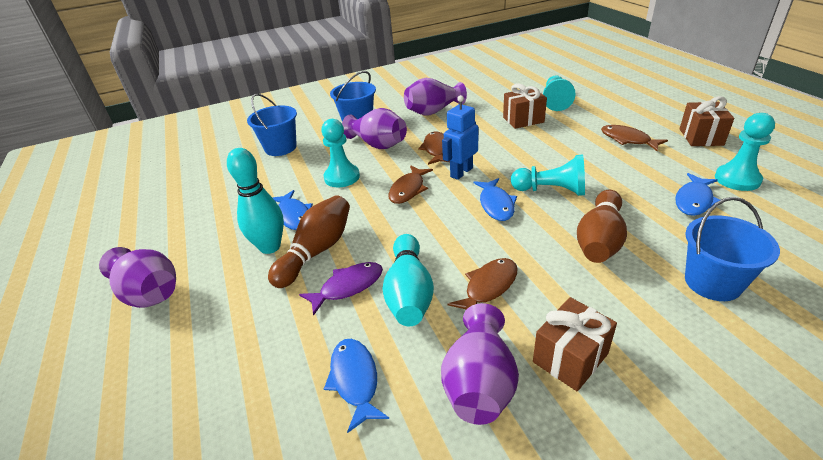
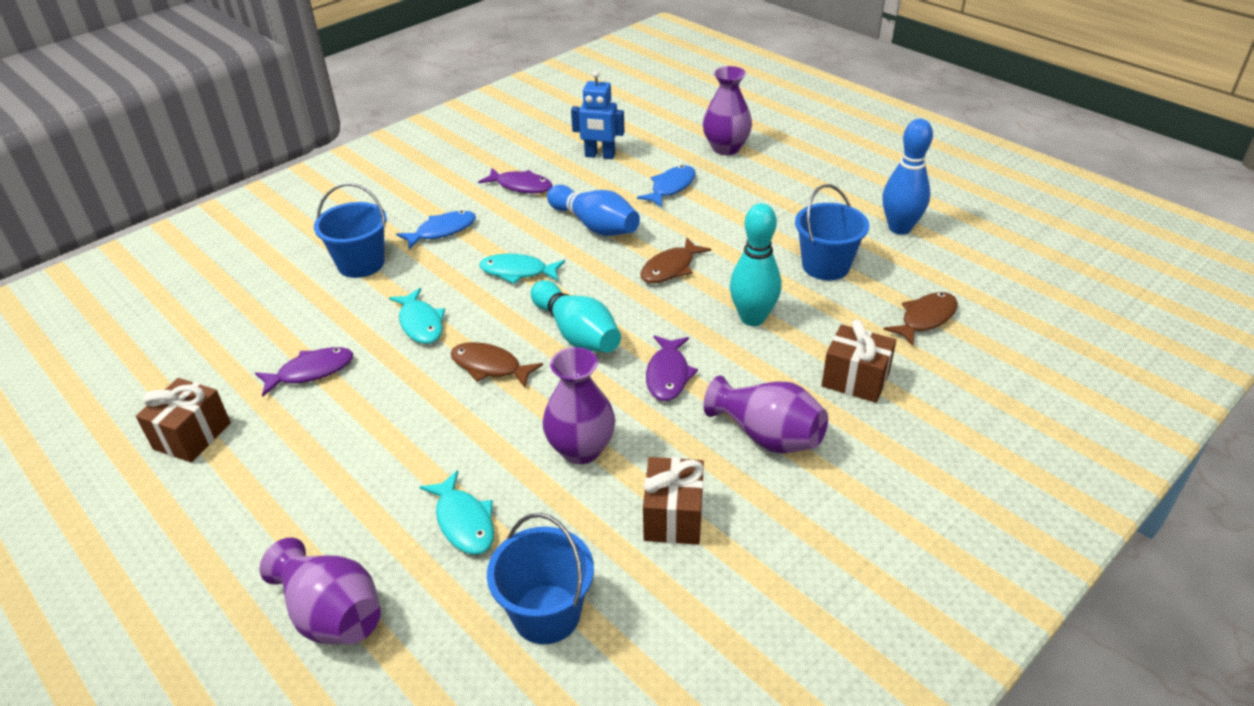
blue bowling pin: 0 -> 2
blue fish: 4 -> 2
brown bowling pin: 2 -> 0
brown fish: 4 -> 3
purple fish: 1 -> 3
turquoise fish: 0 -> 3
turquoise pawn: 4 -> 0

